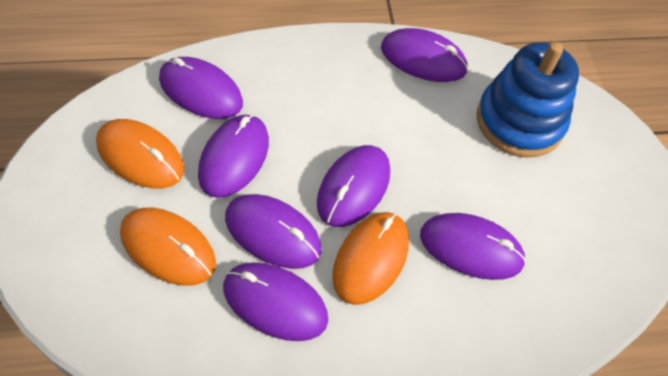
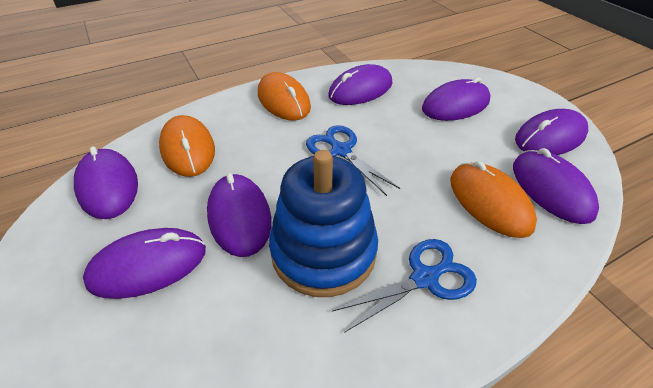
blue scissors: 0 -> 2

